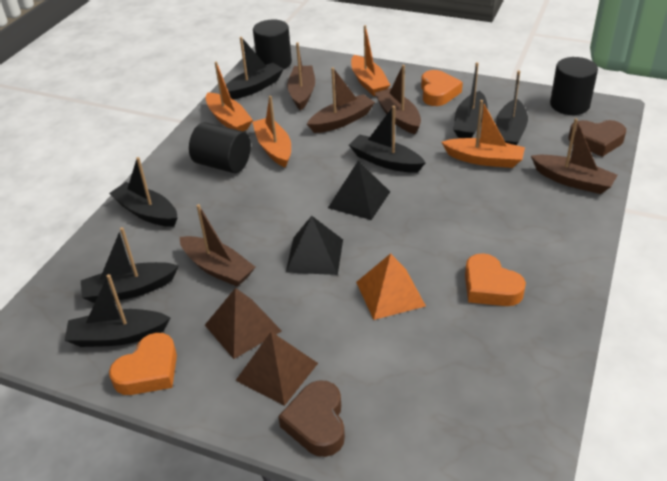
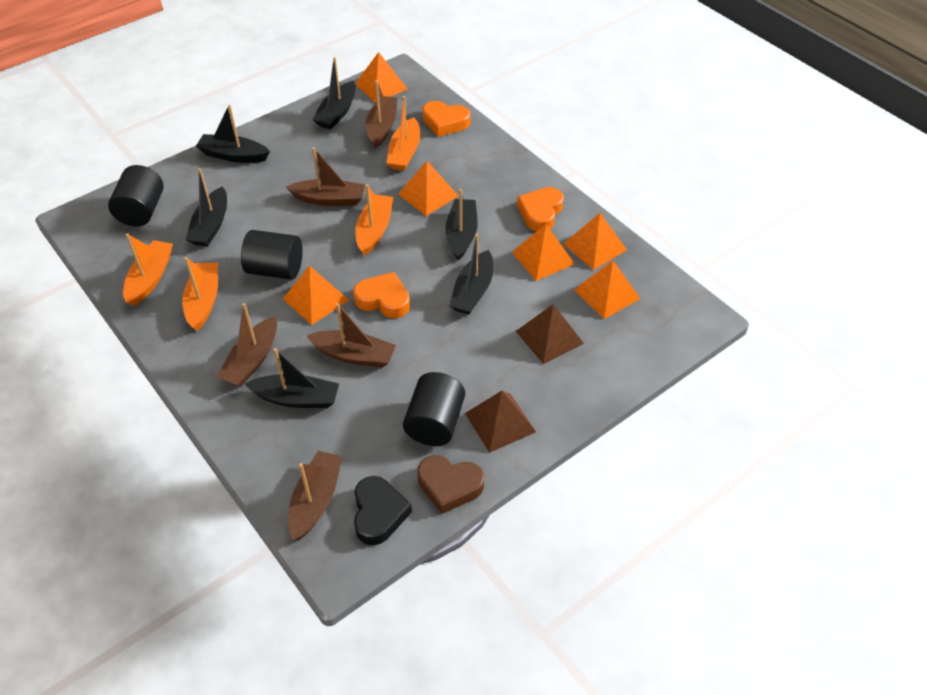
black boat: 7 -> 6
black heart: 0 -> 1
black pyramid: 2 -> 0
brown heart: 2 -> 1
orange pyramid: 1 -> 6

